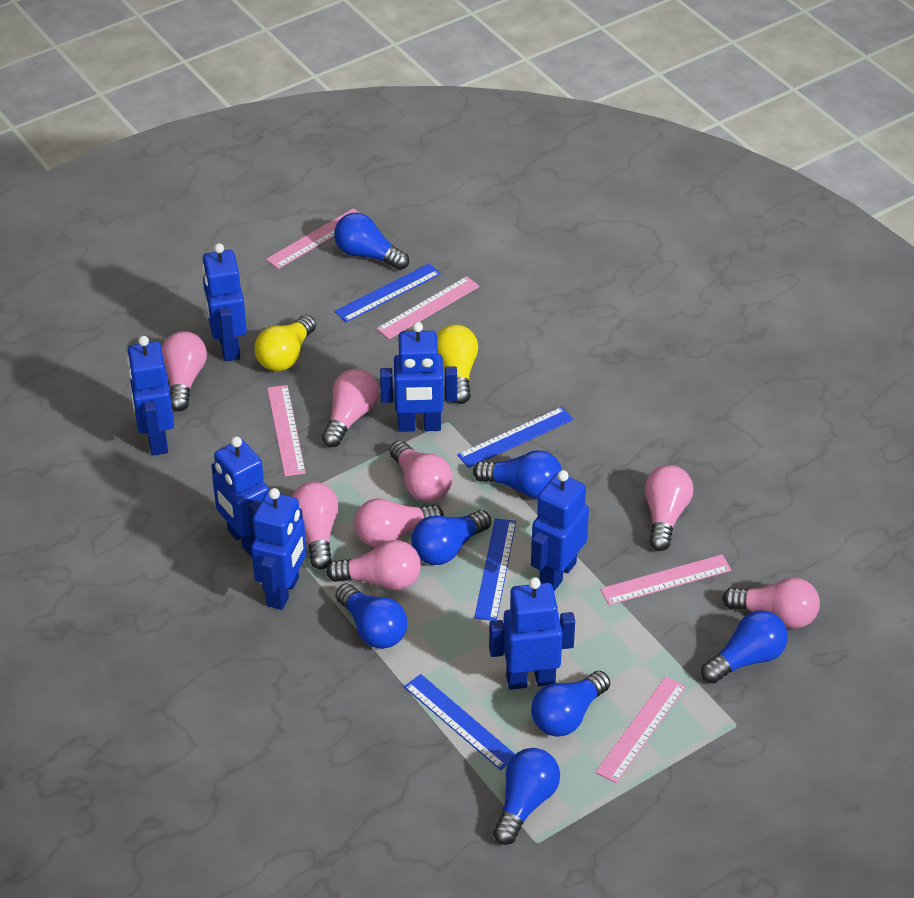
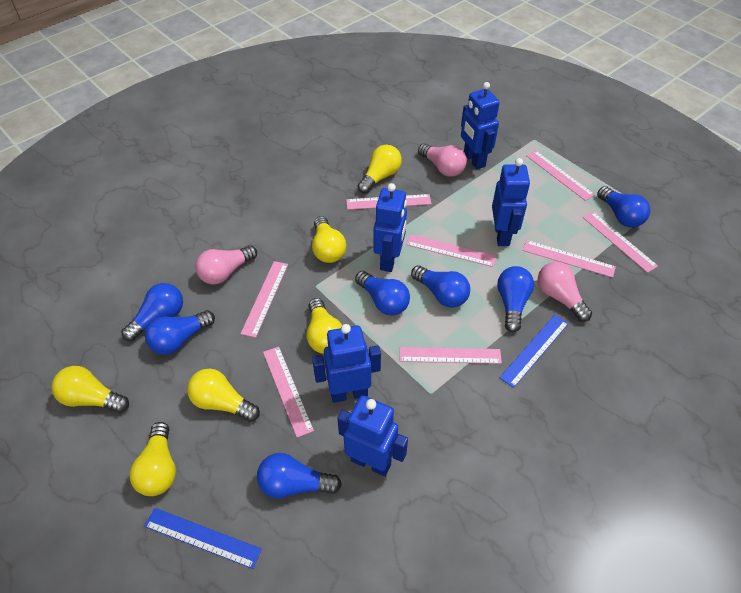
blue robot: 7 -> 5
blue ruler: 4 -> 2
pink light bulb: 8 -> 3
pink ruler: 5 -> 8
yellow light bulb: 2 -> 6

